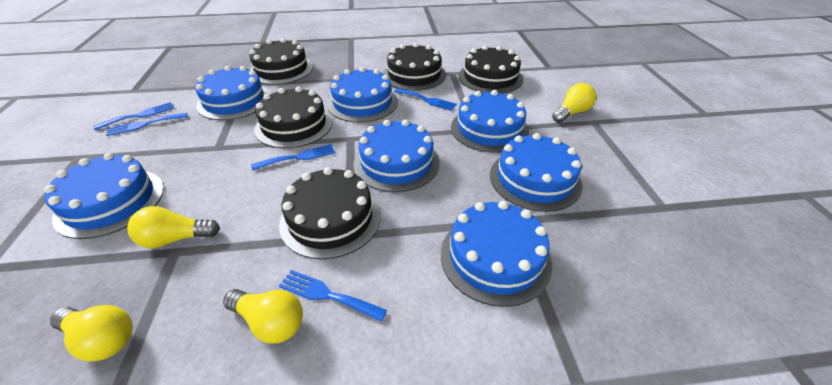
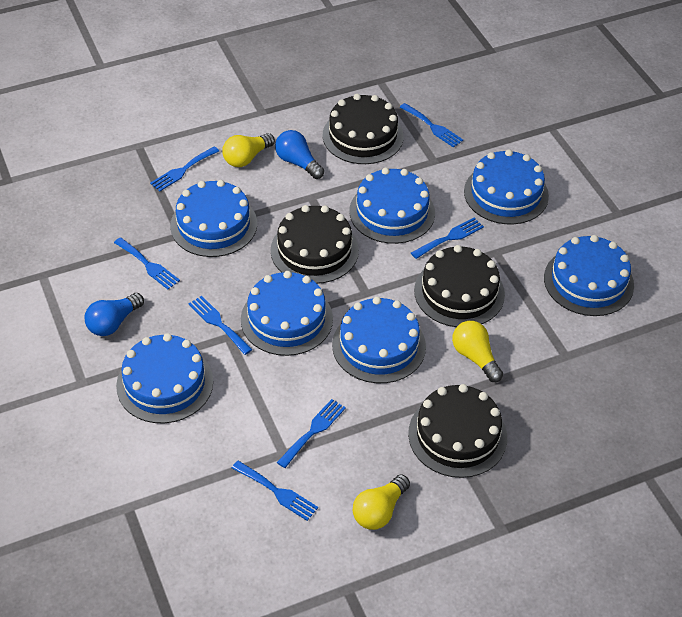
black cake: 5 -> 4
blue fork: 5 -> 7
blue light bulb: 0 -> 2
yellow light bulb: 4 -> 3

